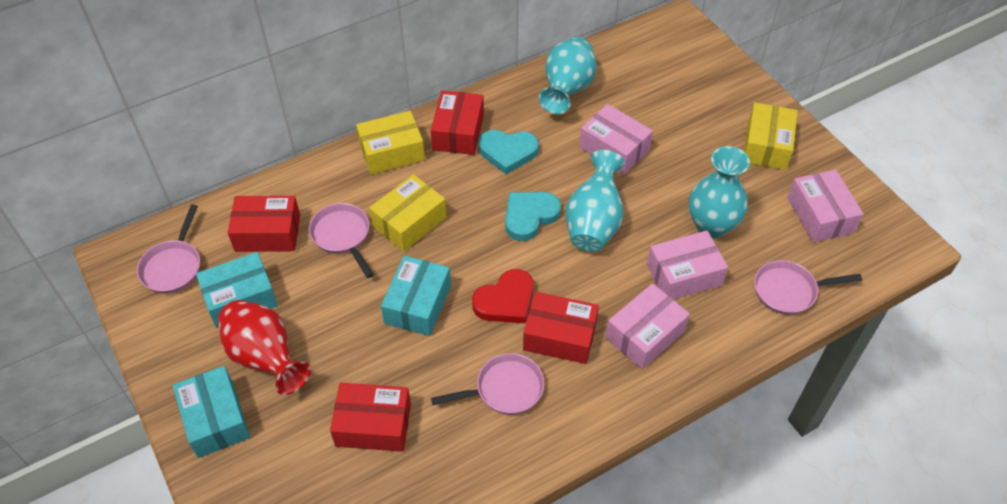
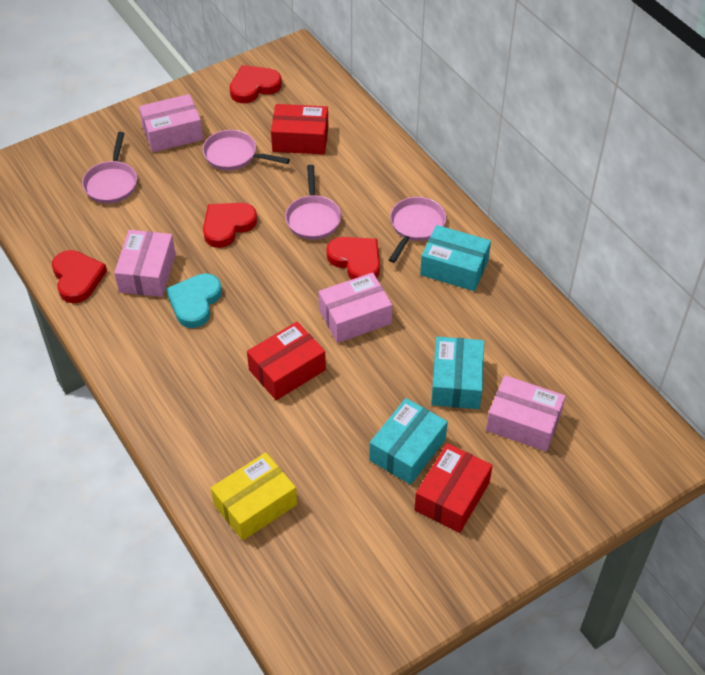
red box: 4 -> 3
red heart: 1 -> 4
red vase: 1 -> 0
turquoise heart: 2 -> 1
turquoise vase: 3 -> 0
yellow box: 3 -> 1

